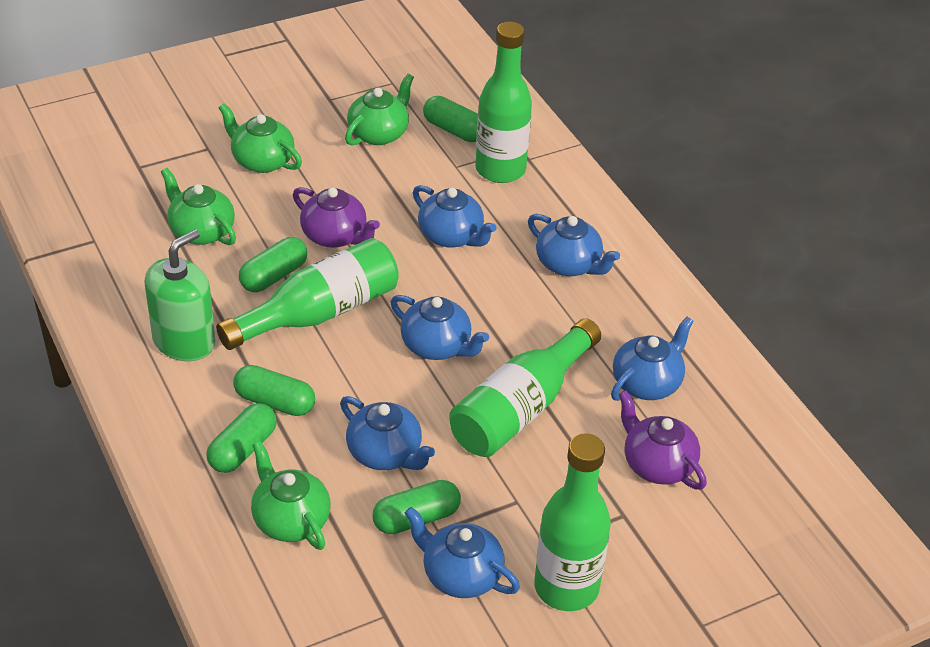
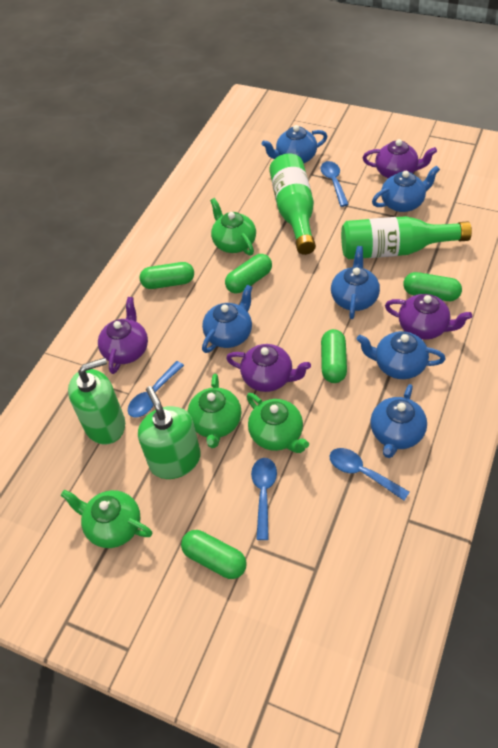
blue spoon: 0 -> 4
green bottle: 4 -> 2
green soap dispenser: 1 -> 2
purple teapot: 2 -> 4

